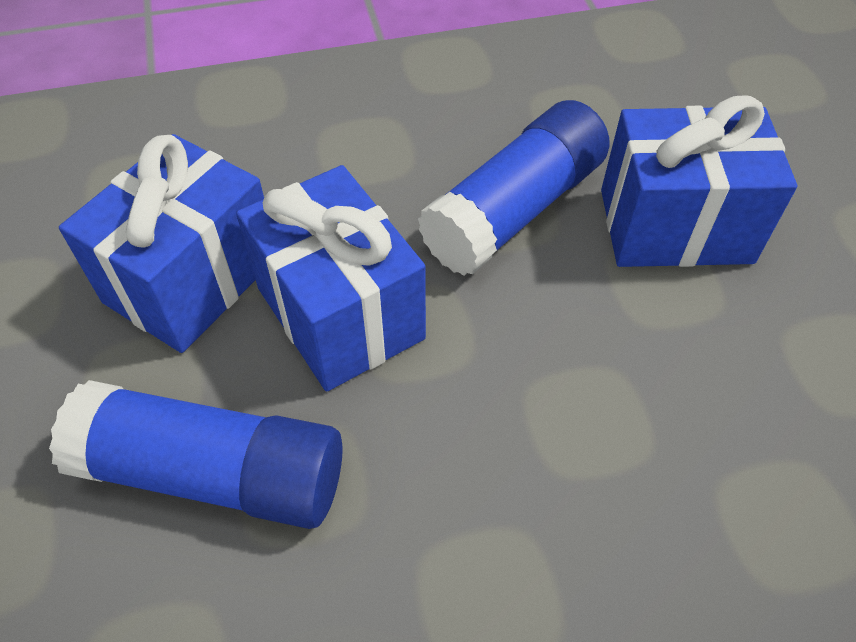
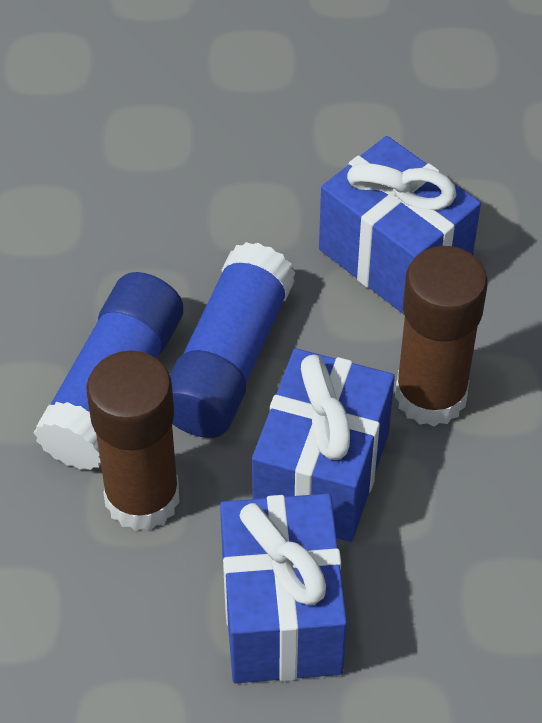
brown glue stick: 0 -> 2

